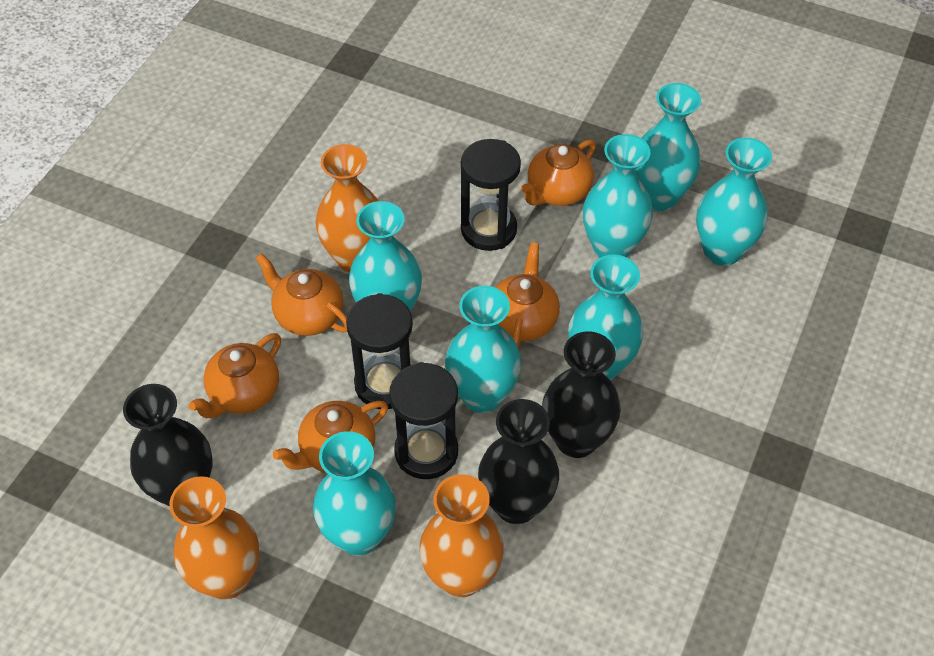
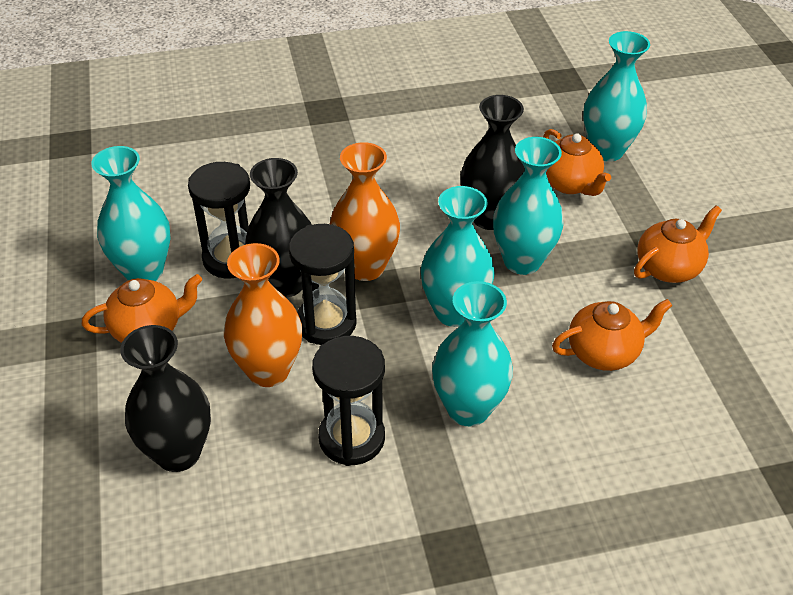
orange teapot: 5 -> 4
orange vase: 3 -> 2
turquoise vase: 7 -> 5

